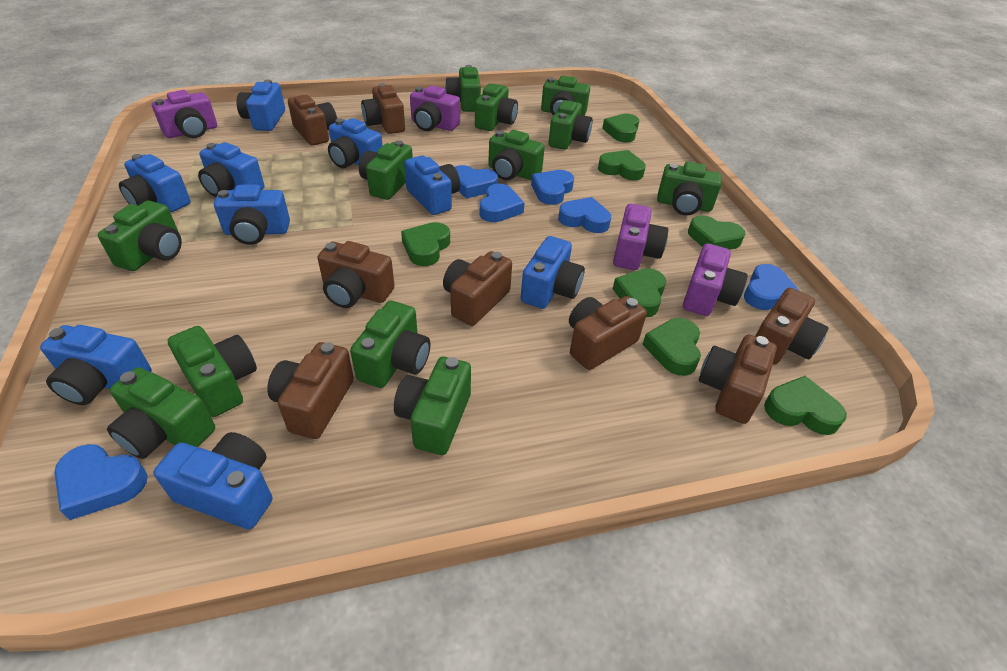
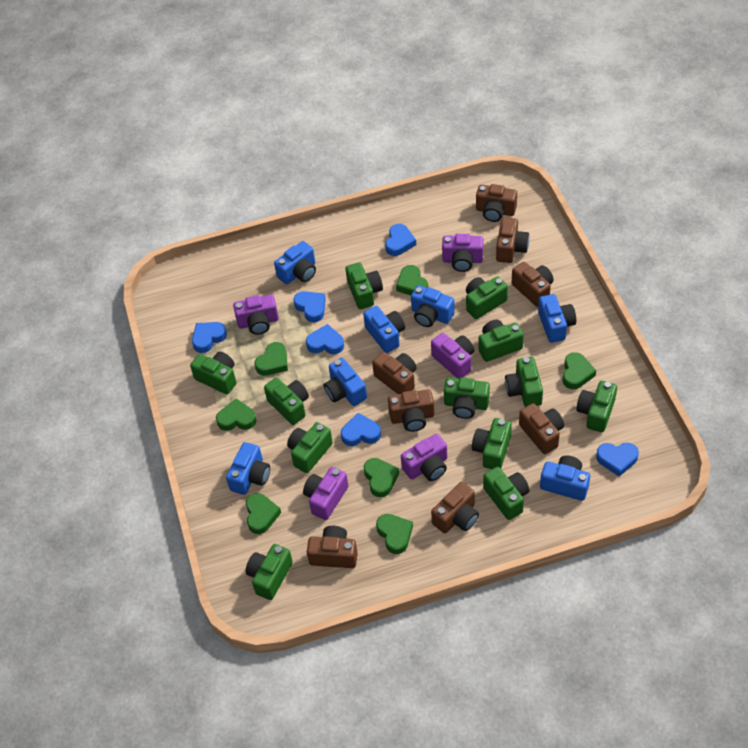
blue camera: 9 -> 7
purple camera: 4 -> 5

